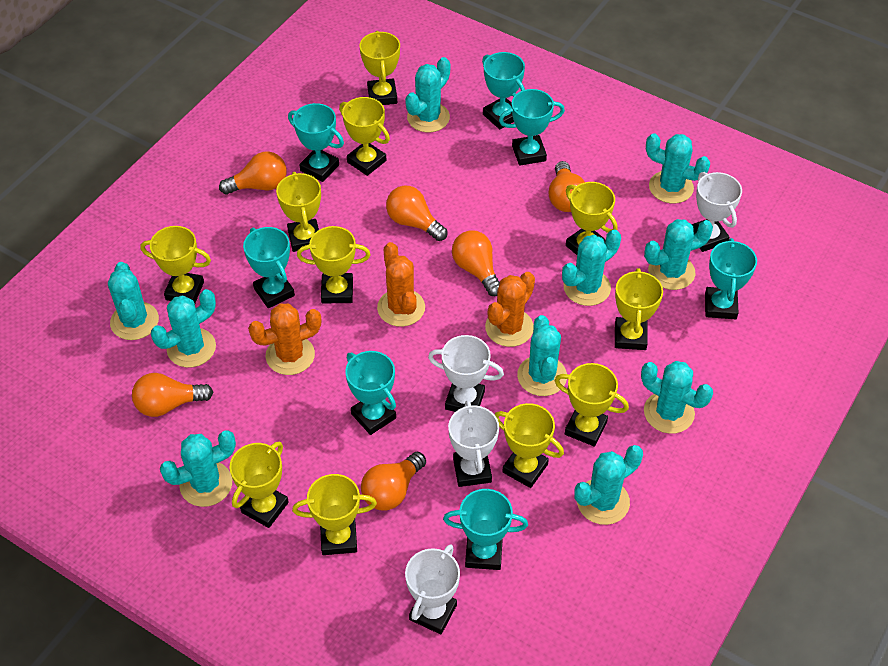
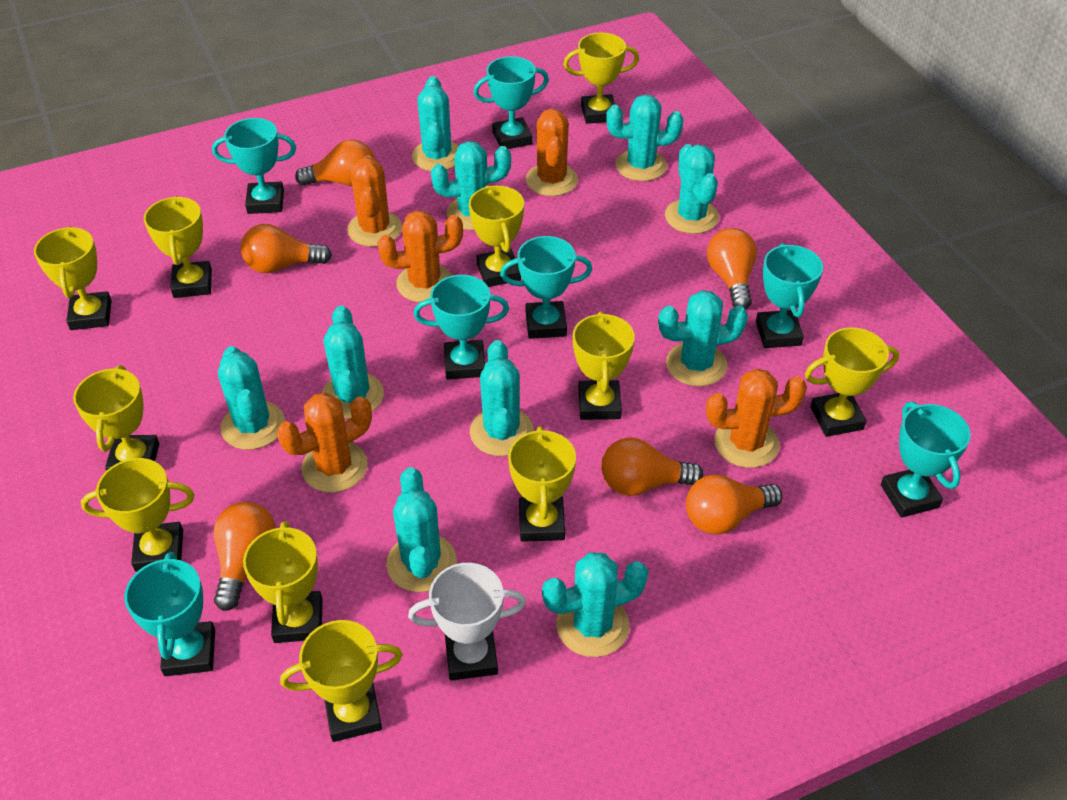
orange cactus: 3 -> 5
white trophy: 4 -> 1

